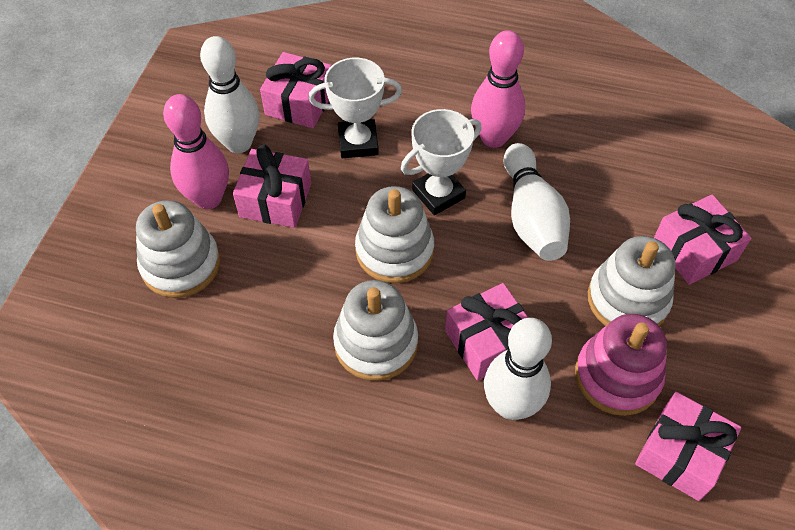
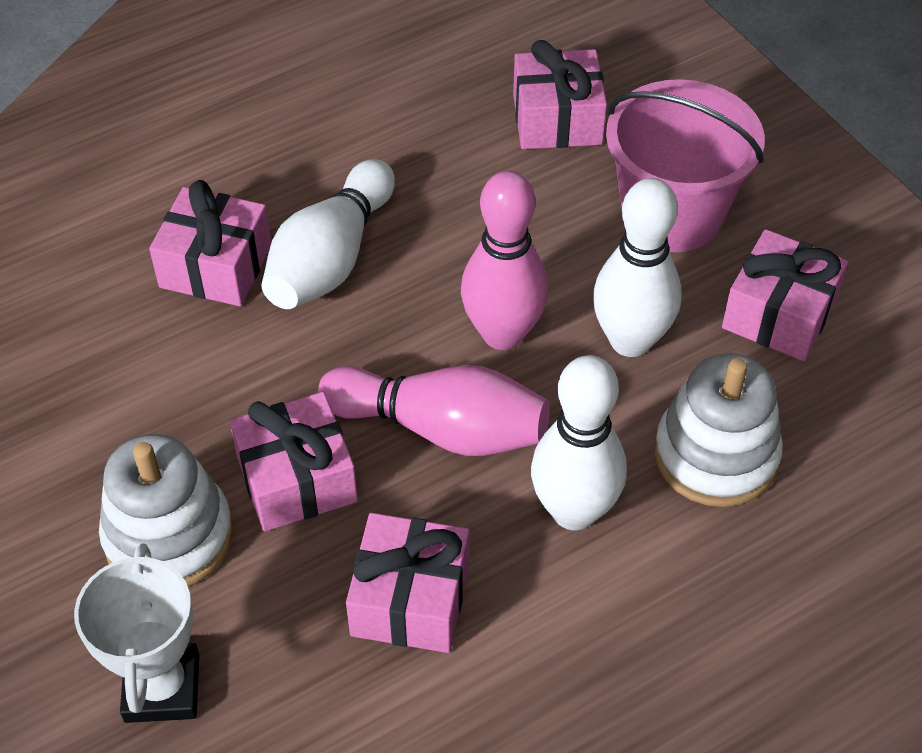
pink bucket: 0 -> 1
pink stacking toy: 1 -> 0
white stacking toy: 4 -> 2
white trophy: 2 -> 1

